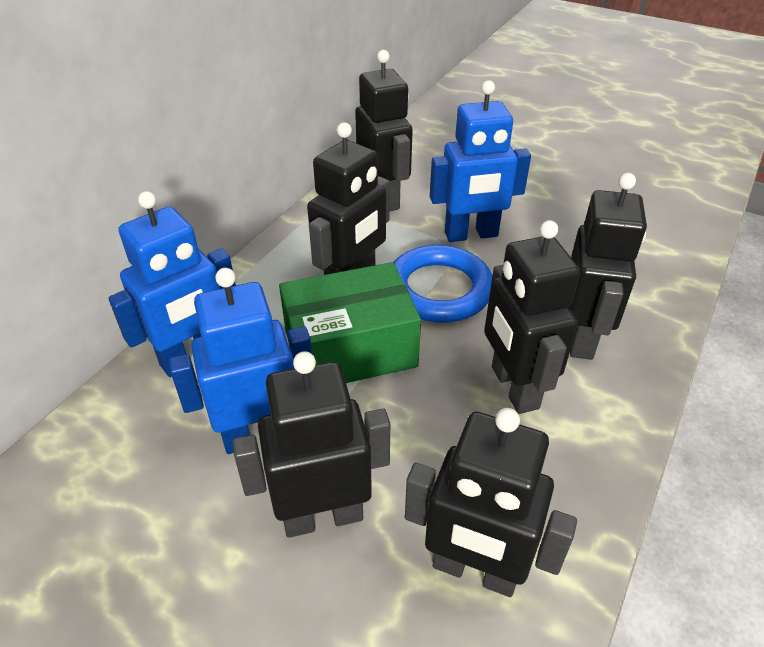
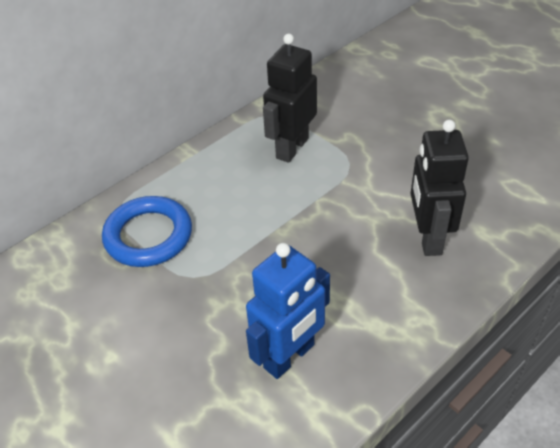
black robot: 6 -> 2
blue robot: 3 -> 1
green box: 1 -> 0

